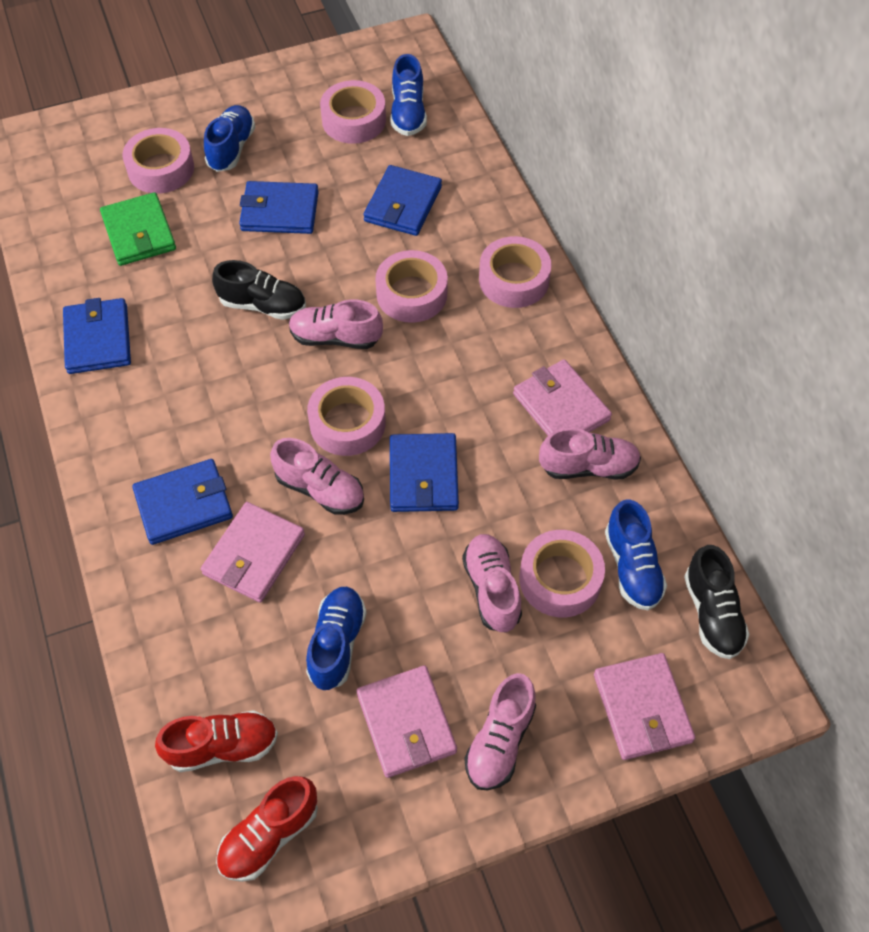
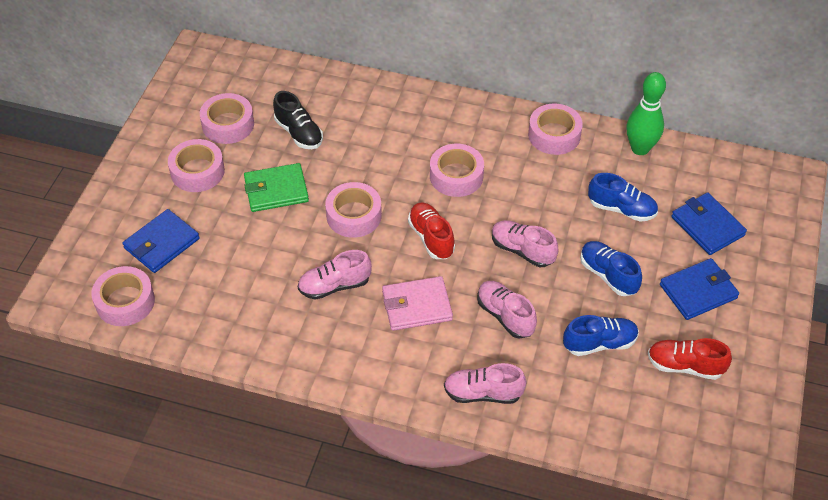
black shoe: 2 -> 1
blue shoe: 4 -> 3
blue wallet: 5 -> 3
green bowling pin: 0 -> 1
pink shoe: 5 -> 4
pink wallet: 4 -> 1

